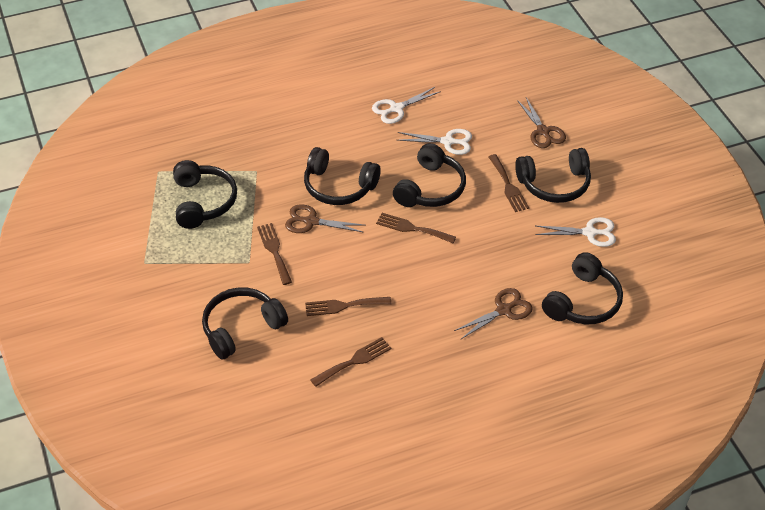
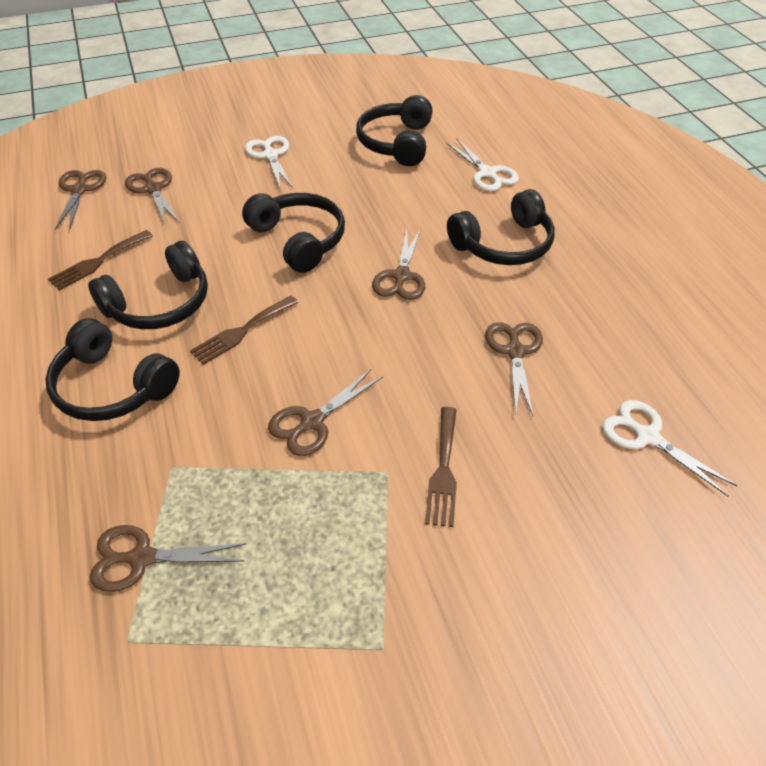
black headphones: 6 -> 5
brown fork: 5 -> 3
brown scissors: 3 -> 6

